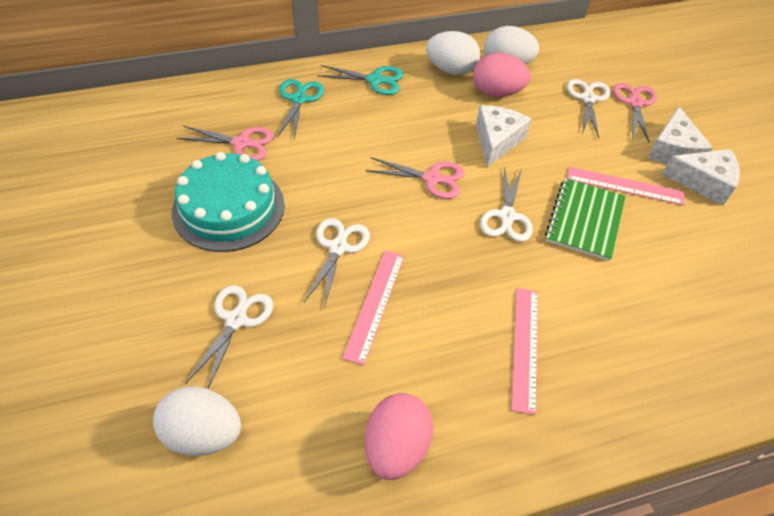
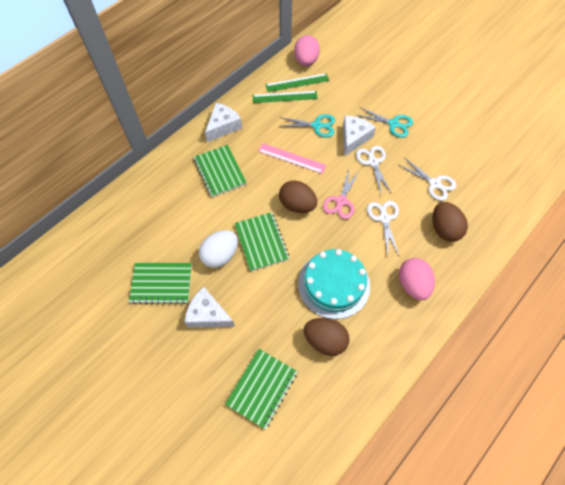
brown egg: 0 -> 3
green notebook: 1 -> 4
green ruler: 0 -> 2
pink ruler: 3 -> 1
pink scissors: 3 -> 1
white egg: 3 -> 1
white scissors: 4 -> 3

